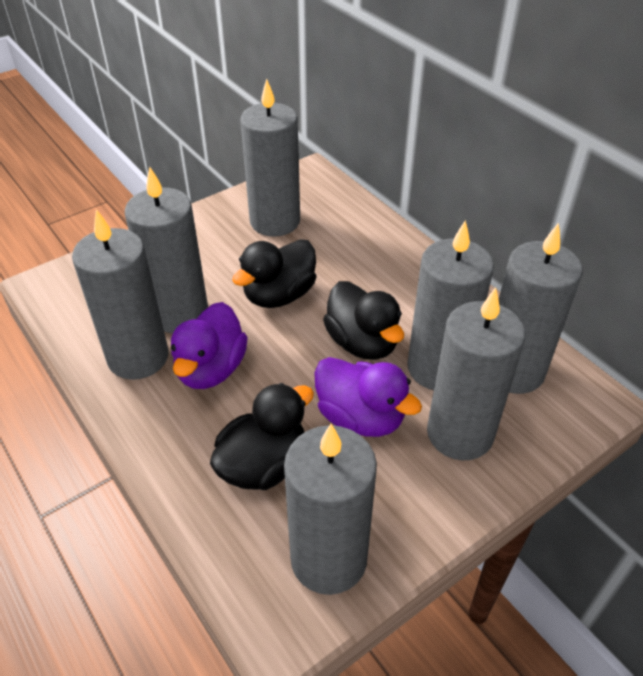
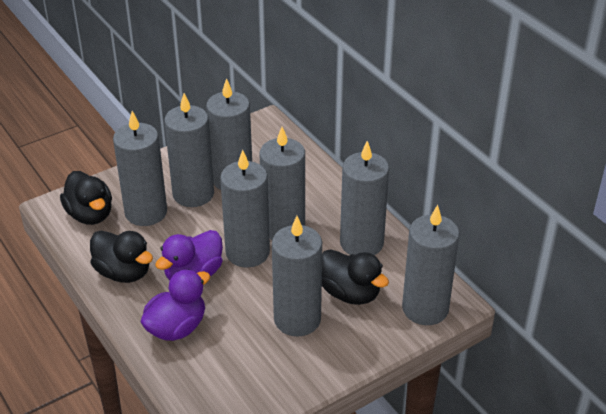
grey candle: 7 -> 8

